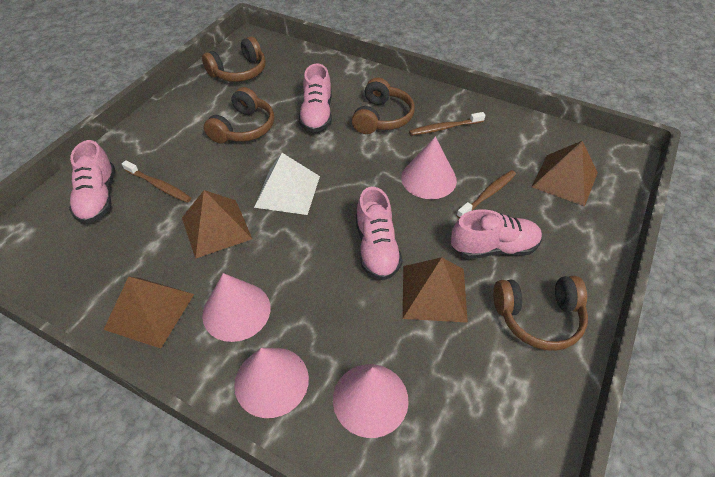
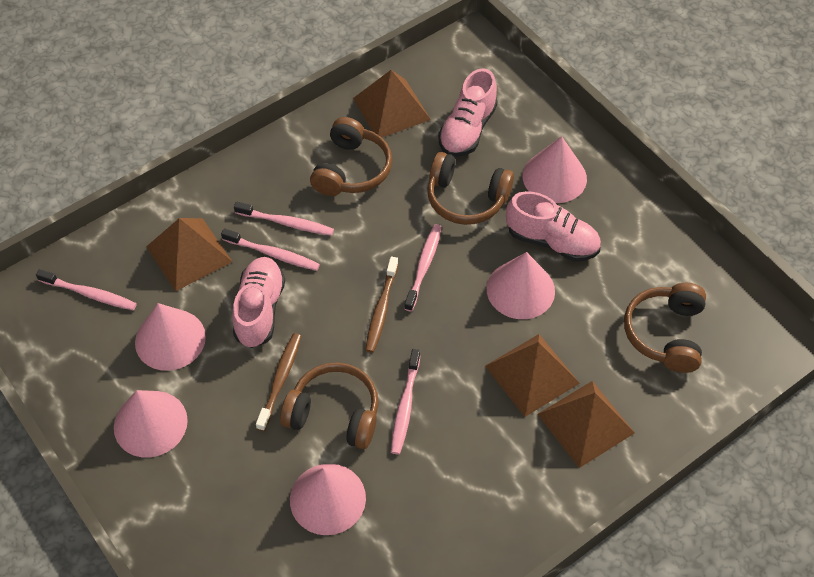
brown toothbrush: 3 -> 2
pink cone: 4 -> 5
pink shoe: 4 -> 3
pink toothbrush: 0 -> 5
white pyramid: 1 -> 0

